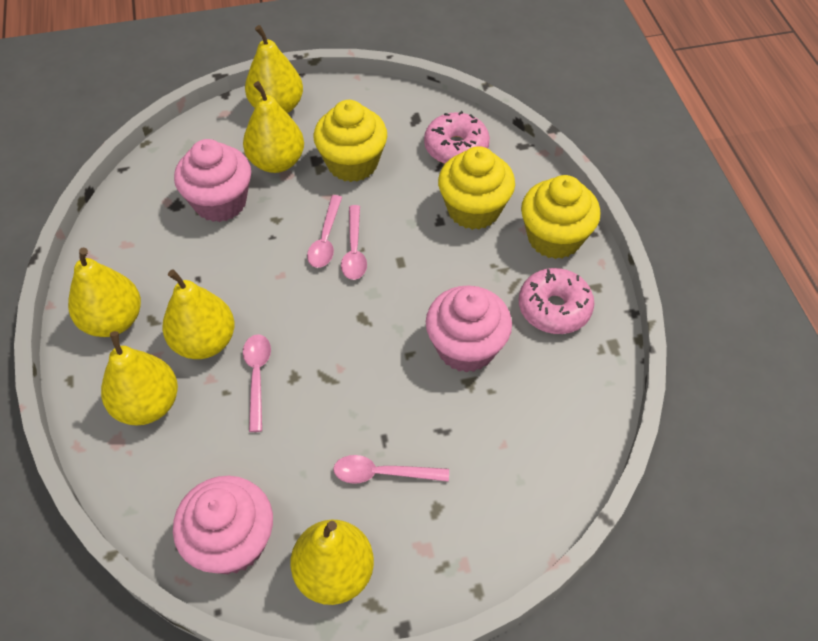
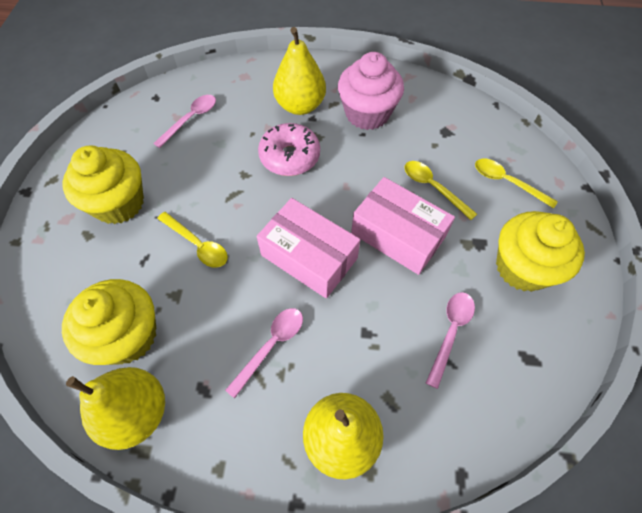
pink box: 0 -> 2
pink cupcake: 3 -> 1
pink donut: 2 -> 1
pink spoon: 4 -> 3
yellow pear: 6 -> 3
yellow spoon: 0 -> 3

